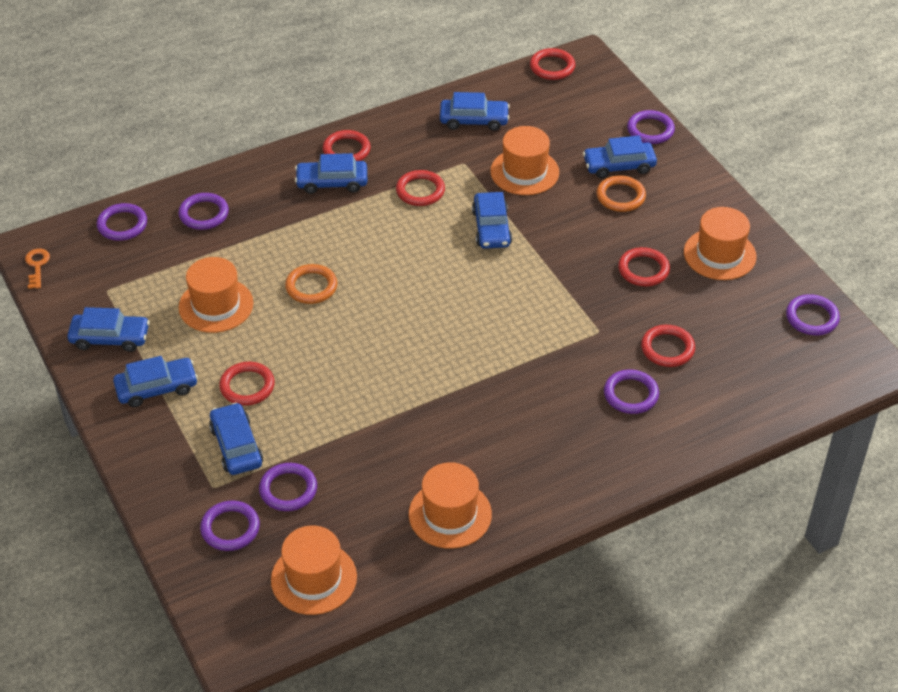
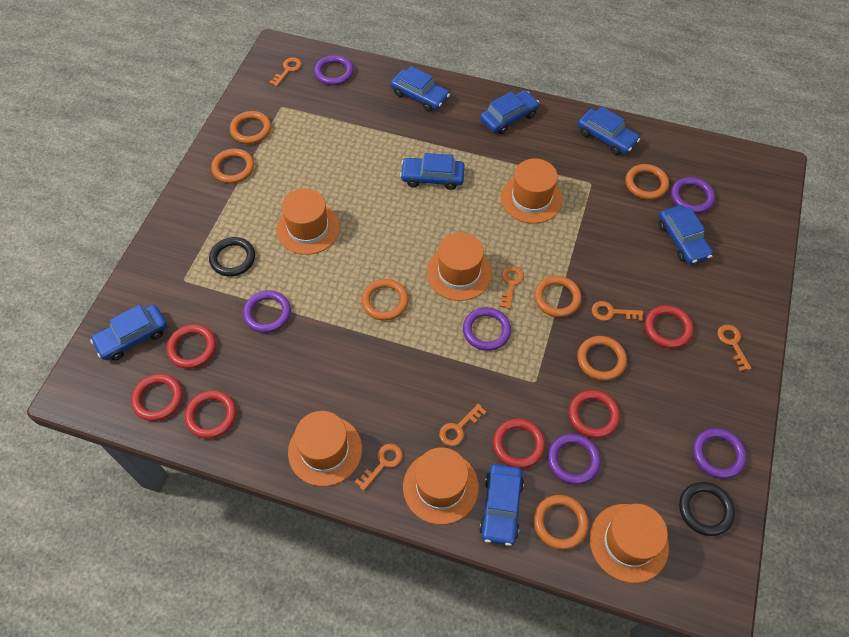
black ring: 0 -> 2
orange hat: 5 -> 6
orange key: 1 -> 6
orange ring: 2 -> 7
purple ring: 7 -> 6

